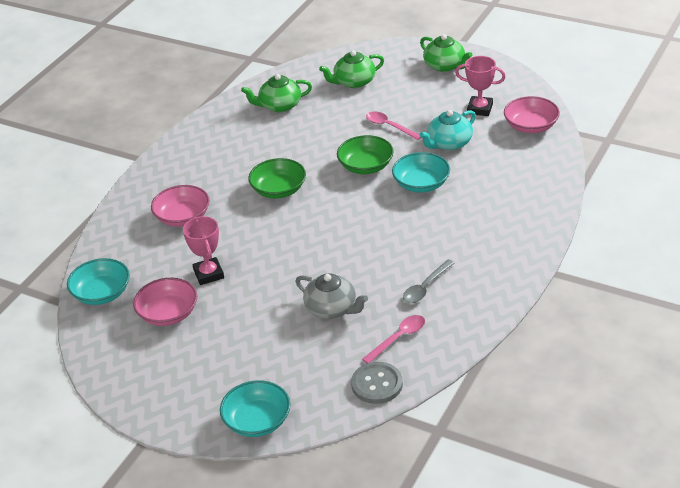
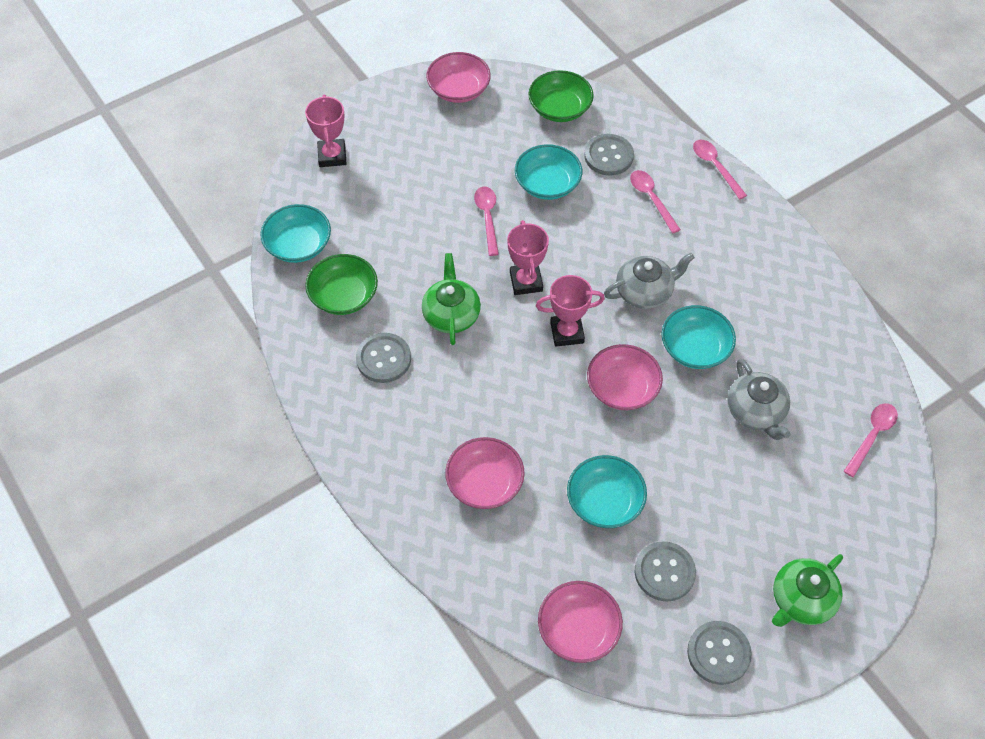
green teapot: 3 -> 2
grey button: 1 -> 4
grey spoon: 1 -> 0
grey teapot: 1 -> 2
pink bowl: 3 -> 4
pink spoon: 2 -> 4
pink trophy: 2 -> 3
turquoise bowl: 3 -> 4
turquoise teapot: 1 -> 0

